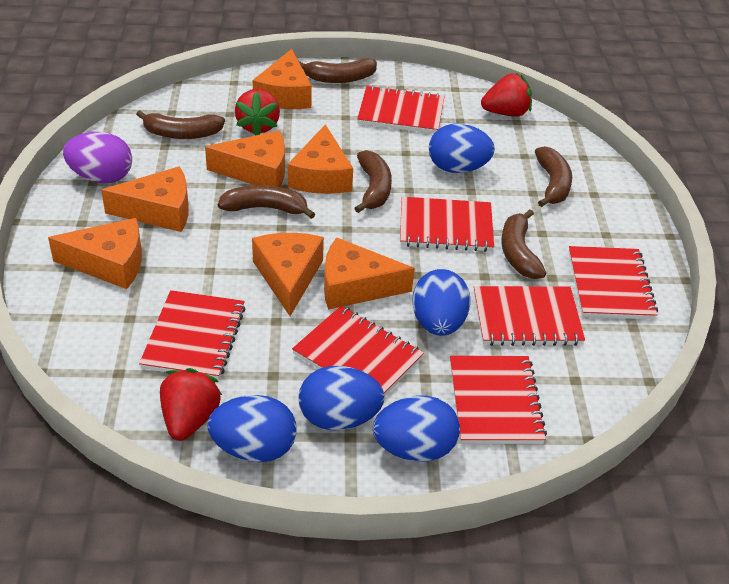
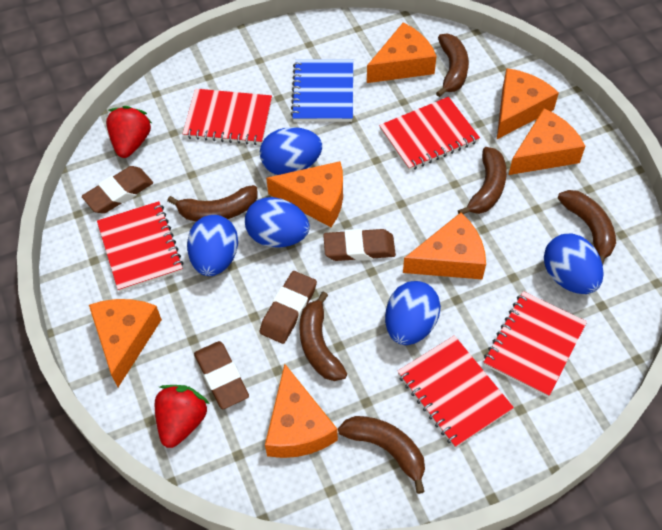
blue notebook: 0 -> 1
brown eraser: 0 -> 4
purple egg: 1 -> 0
red notebook: 7 -> 5
red strawberry: 3 -> 2

